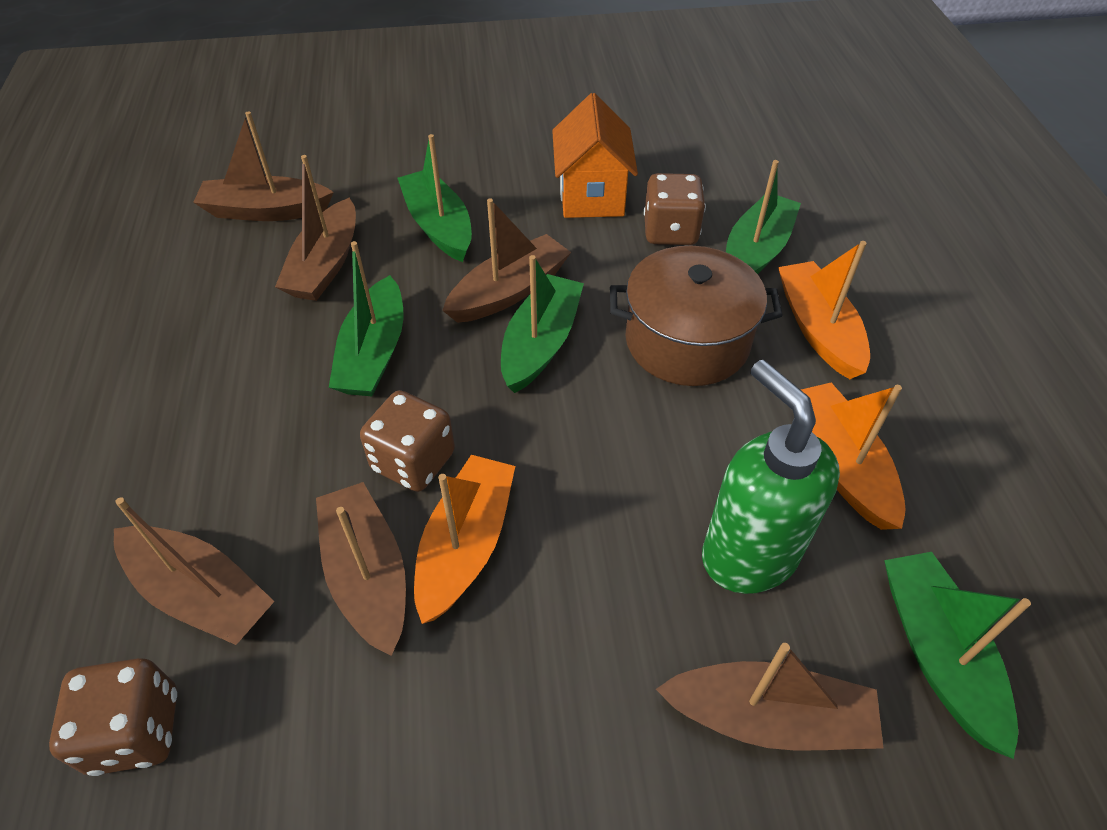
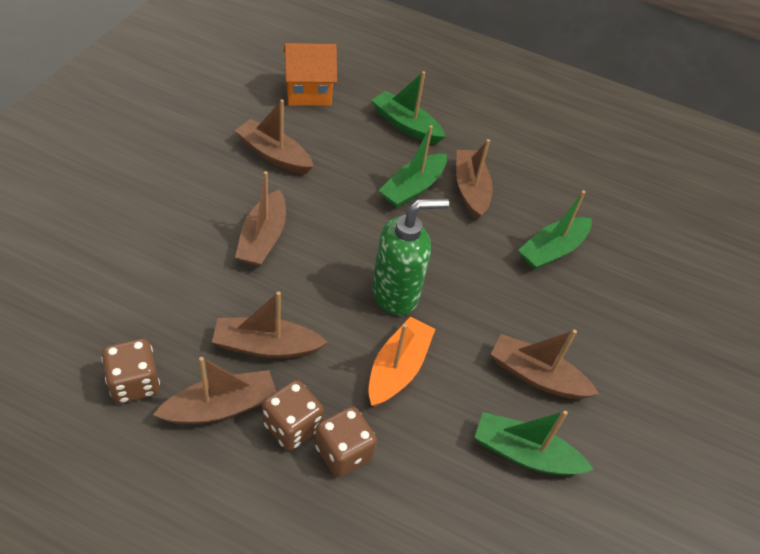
brown pot: 1 -> 0
green boat: 5 -> 4
orange boat: 3 -> 1

